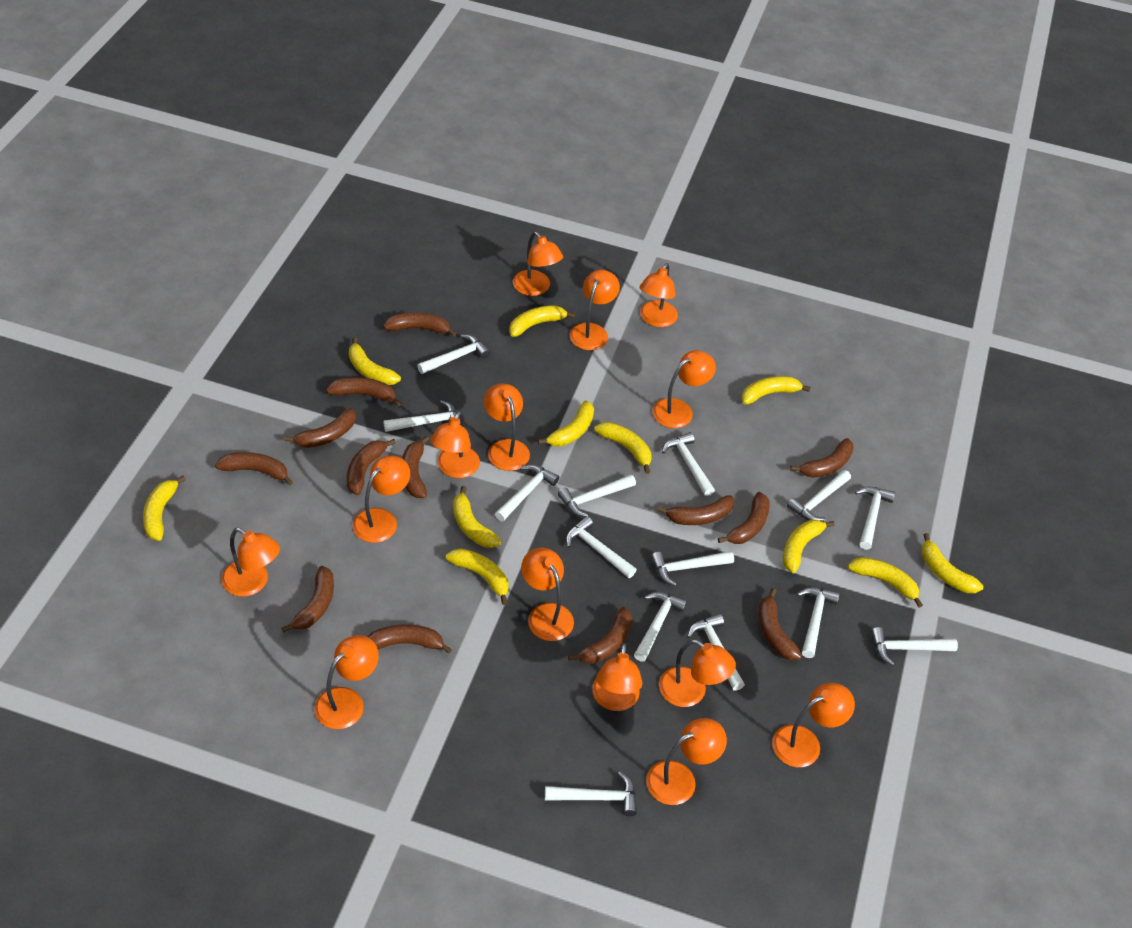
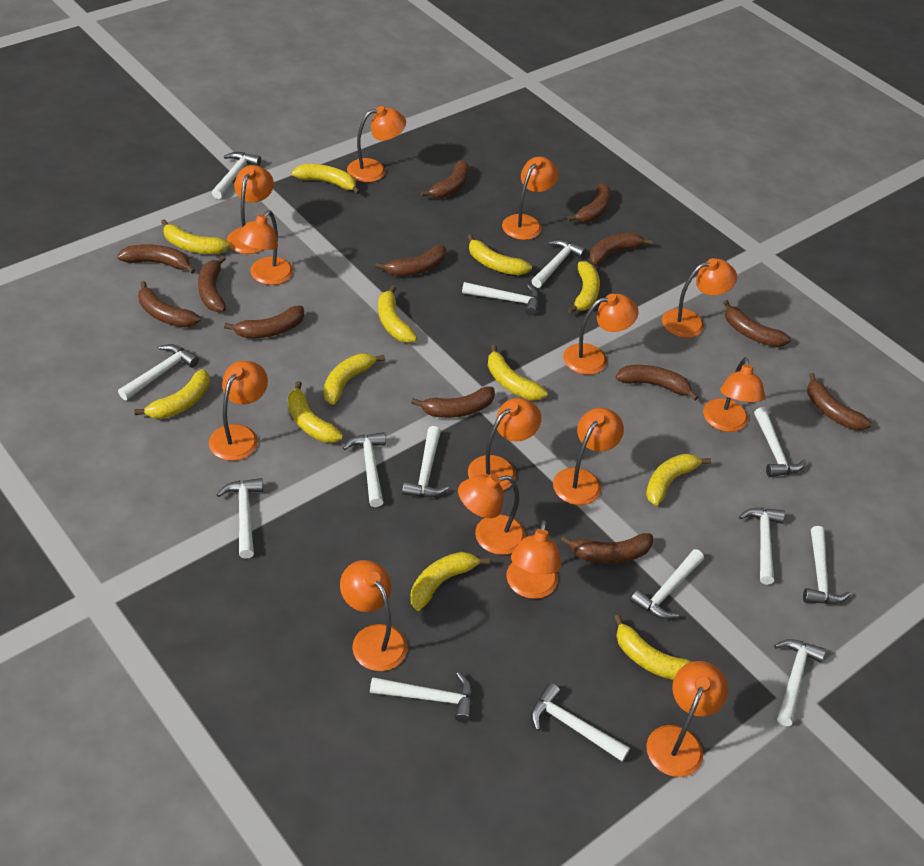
yellow banana: 11 -> 12

